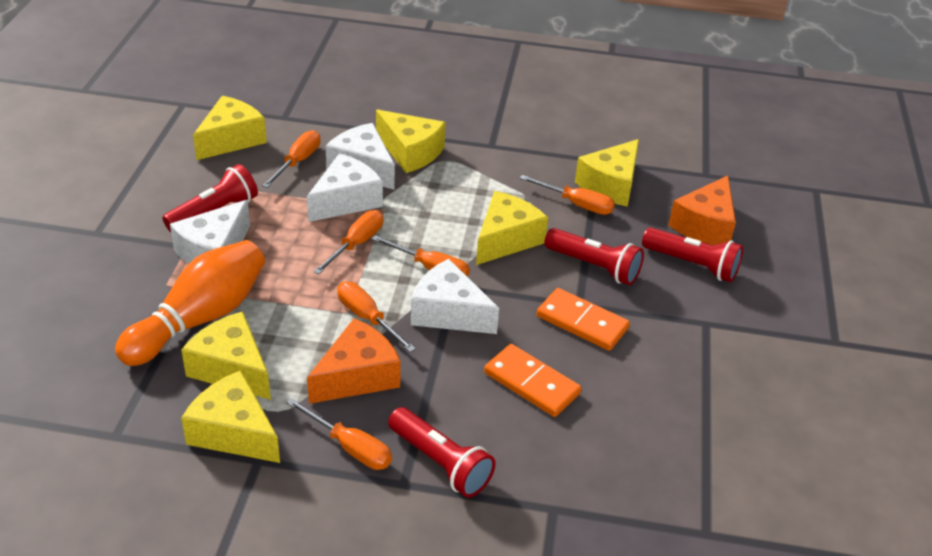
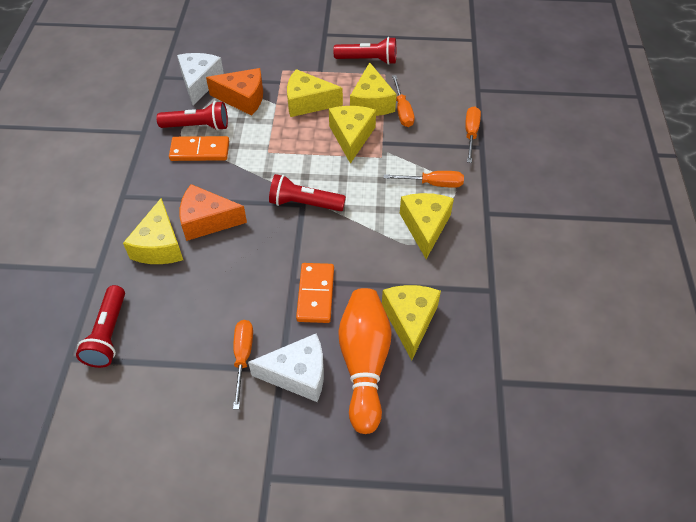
orange screwdriver: 6 -> 4
white cheese: 4 -> 2

